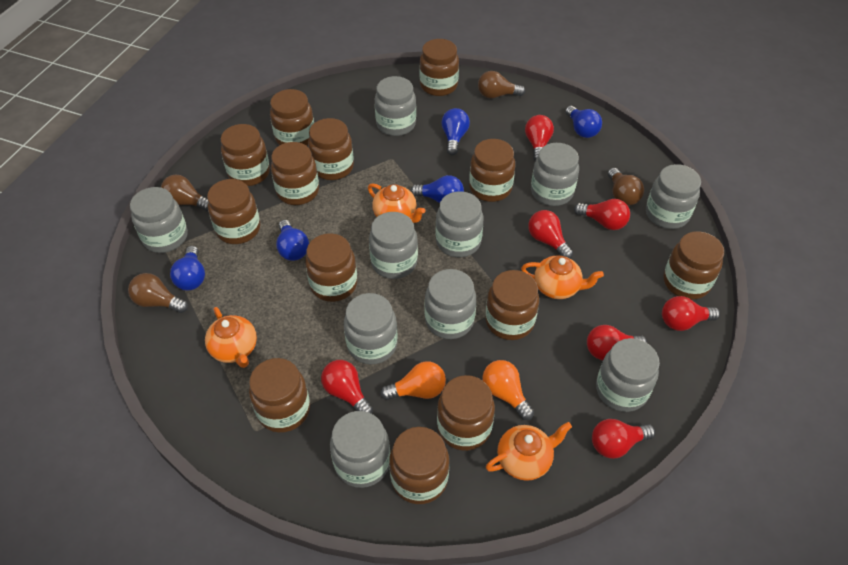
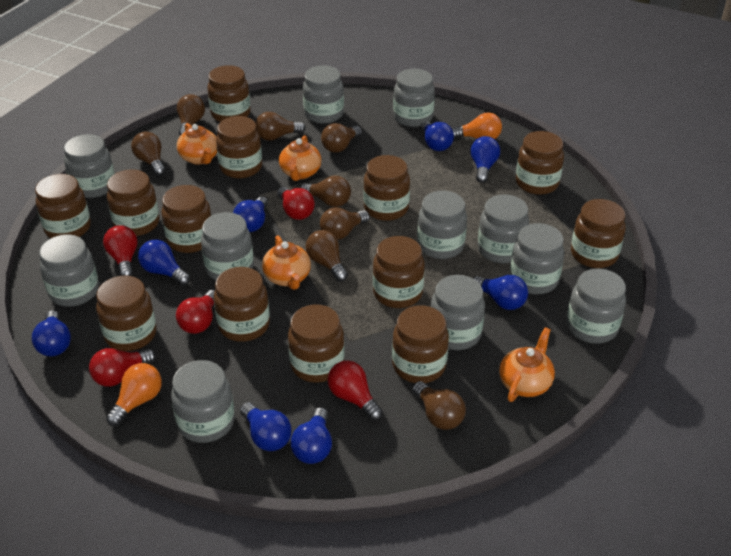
blue light bulb: 5 -> 8
brown light bulb: 4 -> 8
grey jar: 10 -> 11
red light bulb: 7 -> 5

